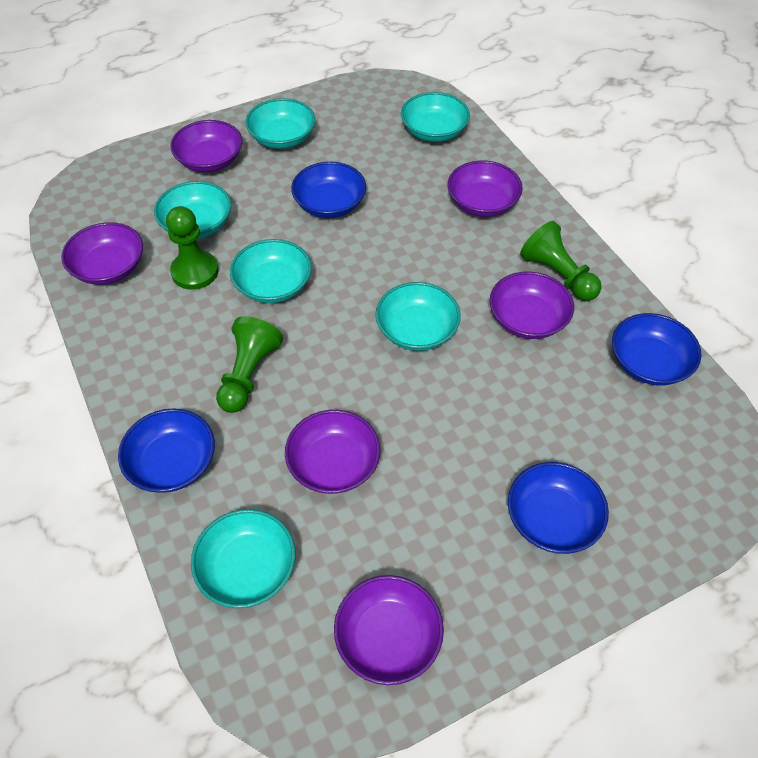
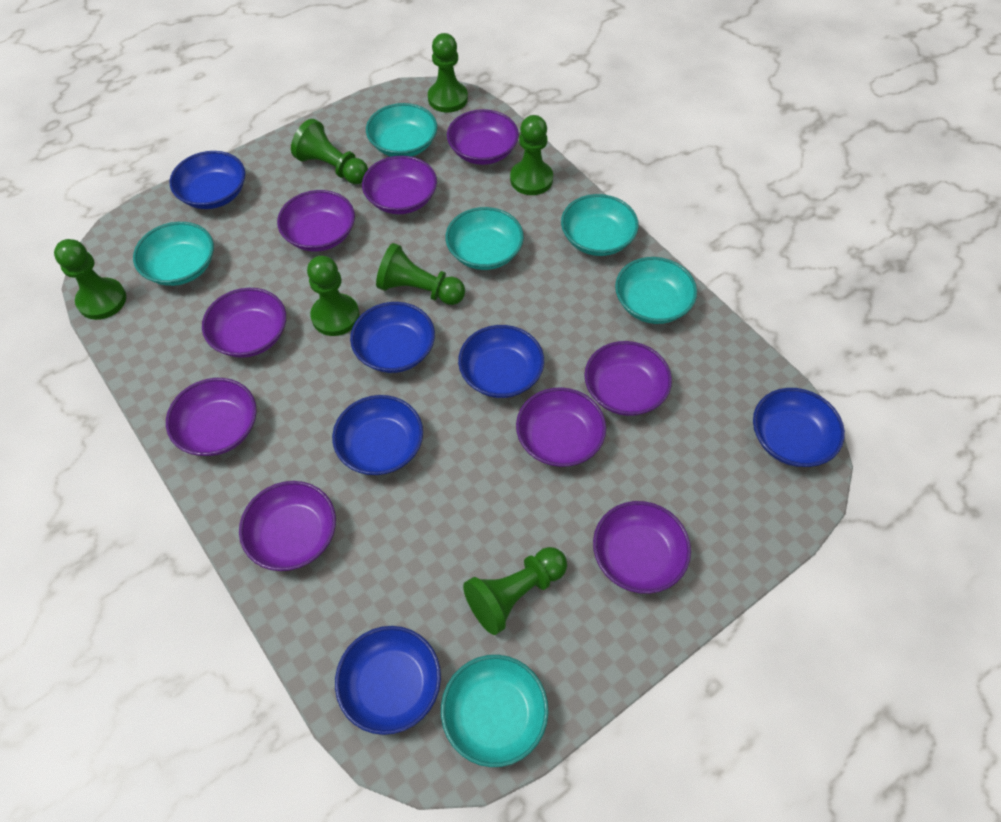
blue bowl: 4 -> 6
green pawn: 3 -> 7
purple bowl: 6 -> 9

